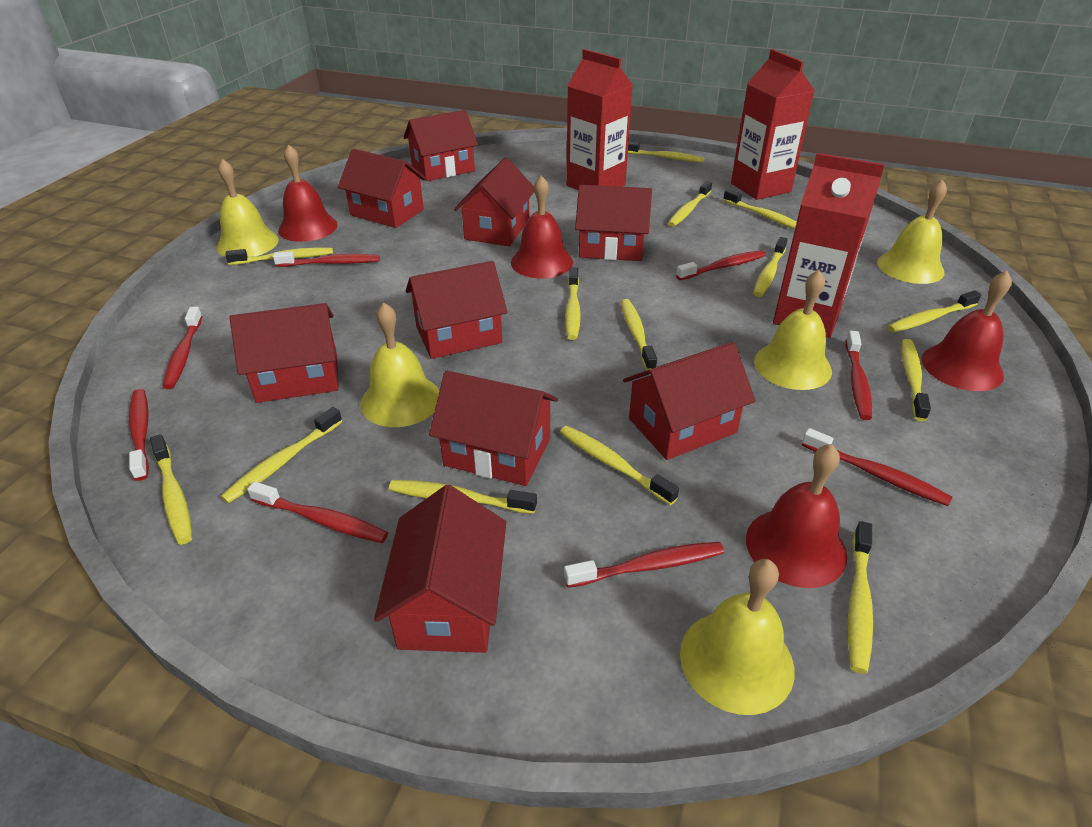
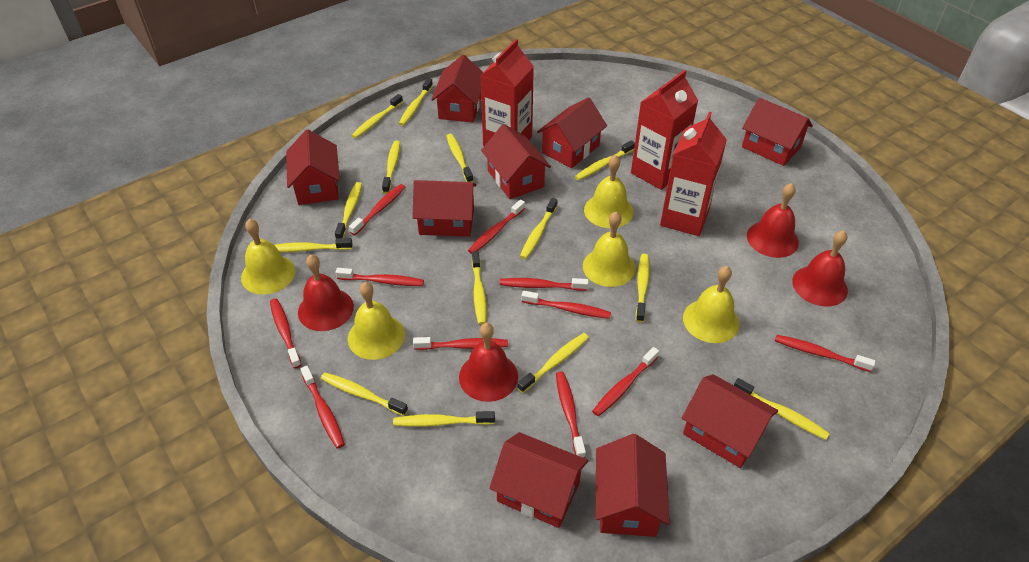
red toothbrush: 8 -> 11

